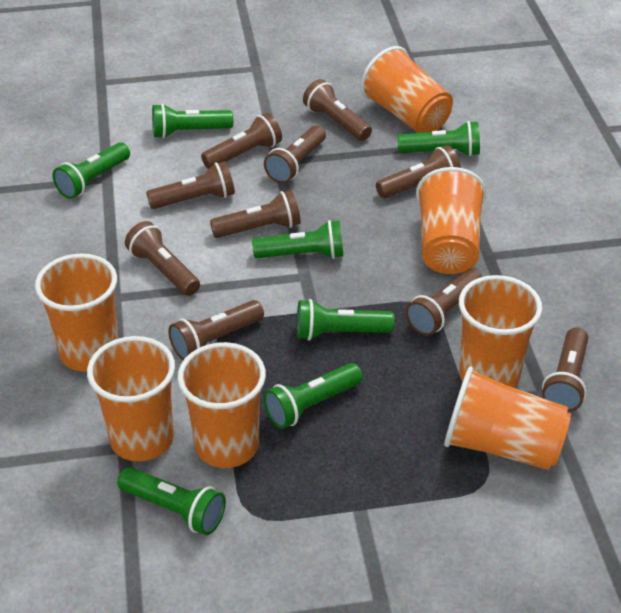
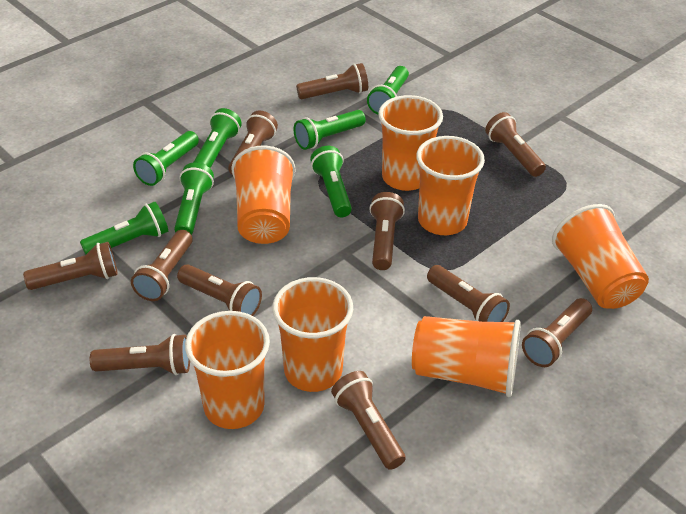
brown flashlight: 10 -> 11

